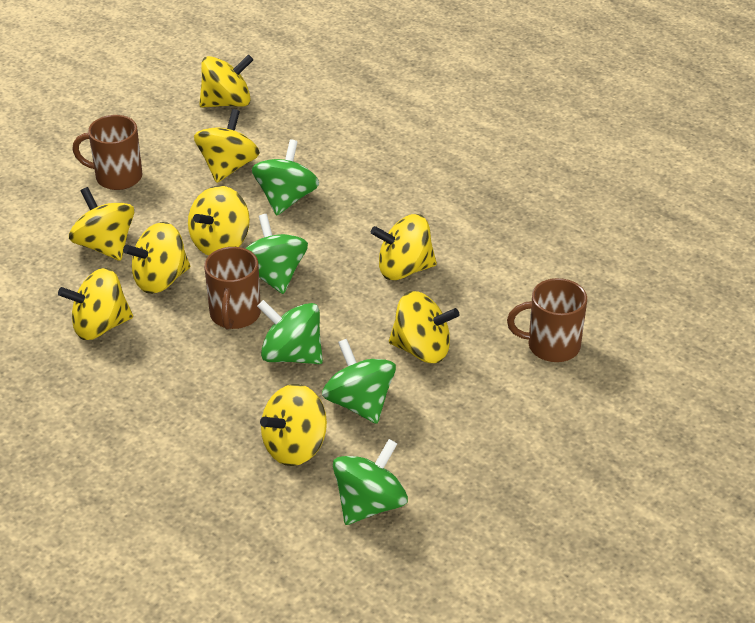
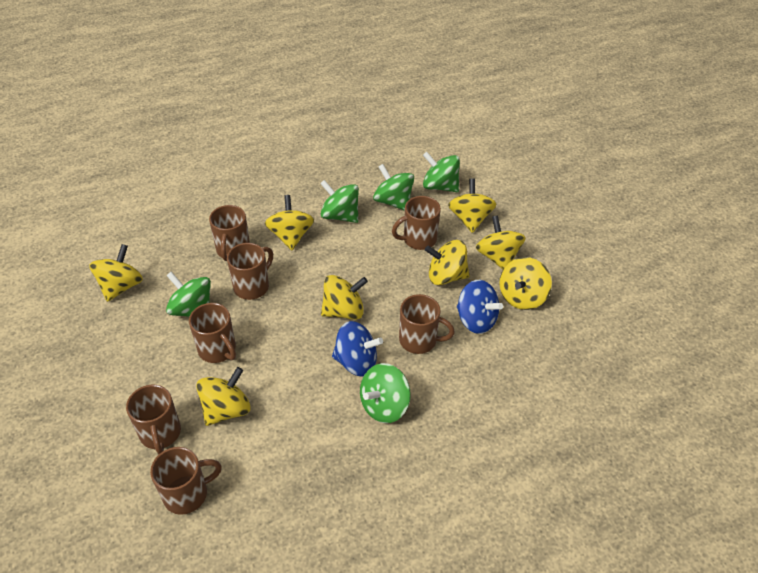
blue spinning top: 0 -> 2
brown mug: 3 -> 7
yellow spinning top: 9 -> 8

